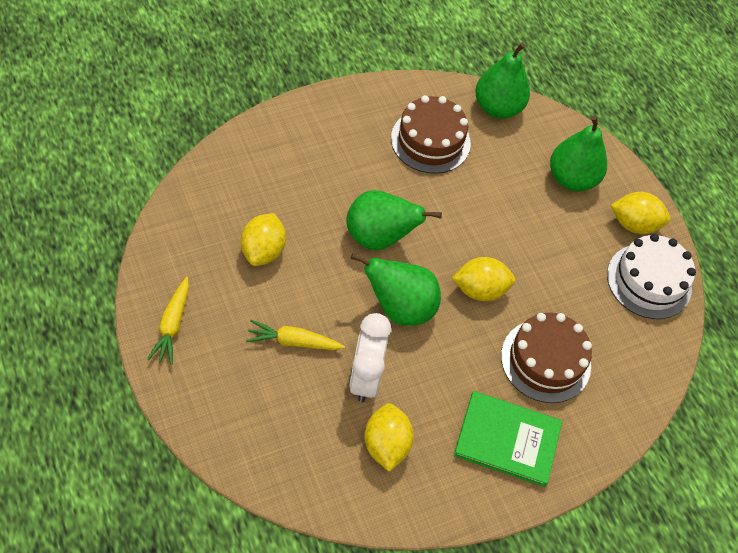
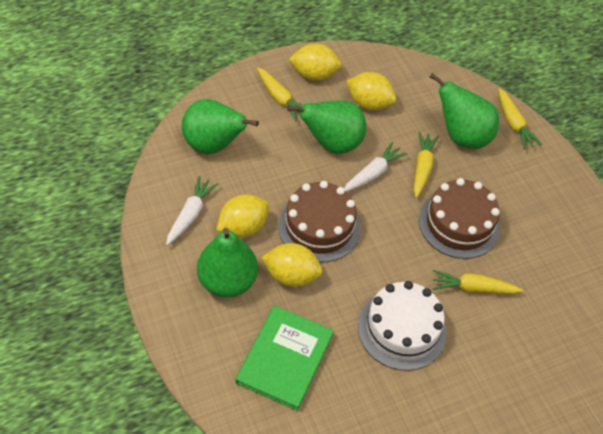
white carrot: 0 -> 2
white clock: 1 -> 0
yellow carrot: 2 -> 4

